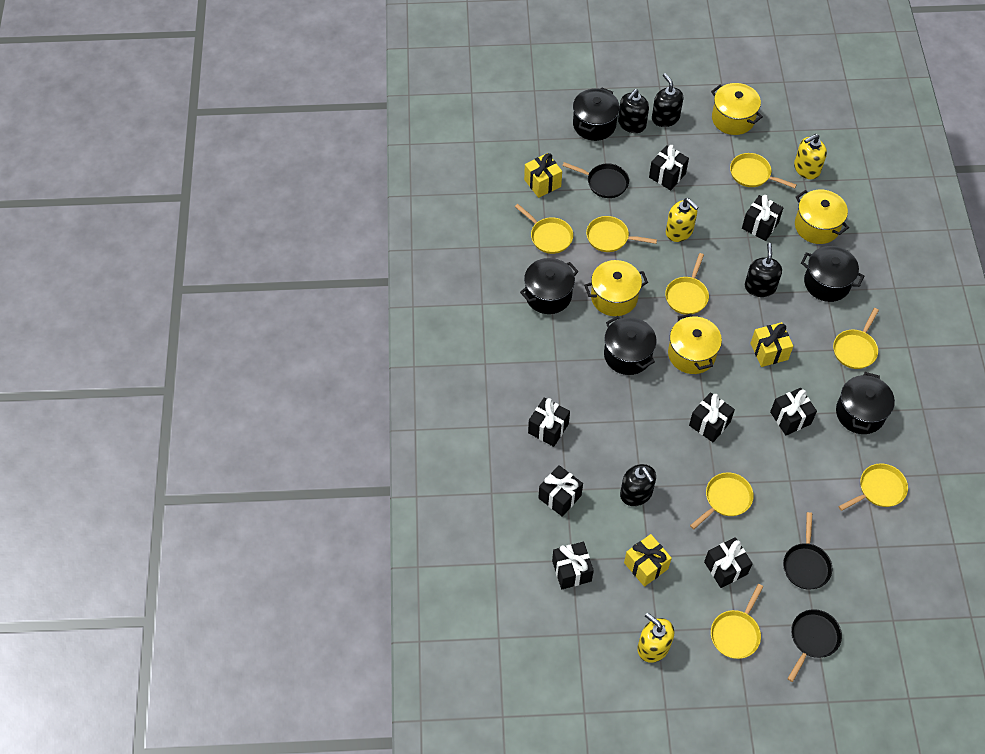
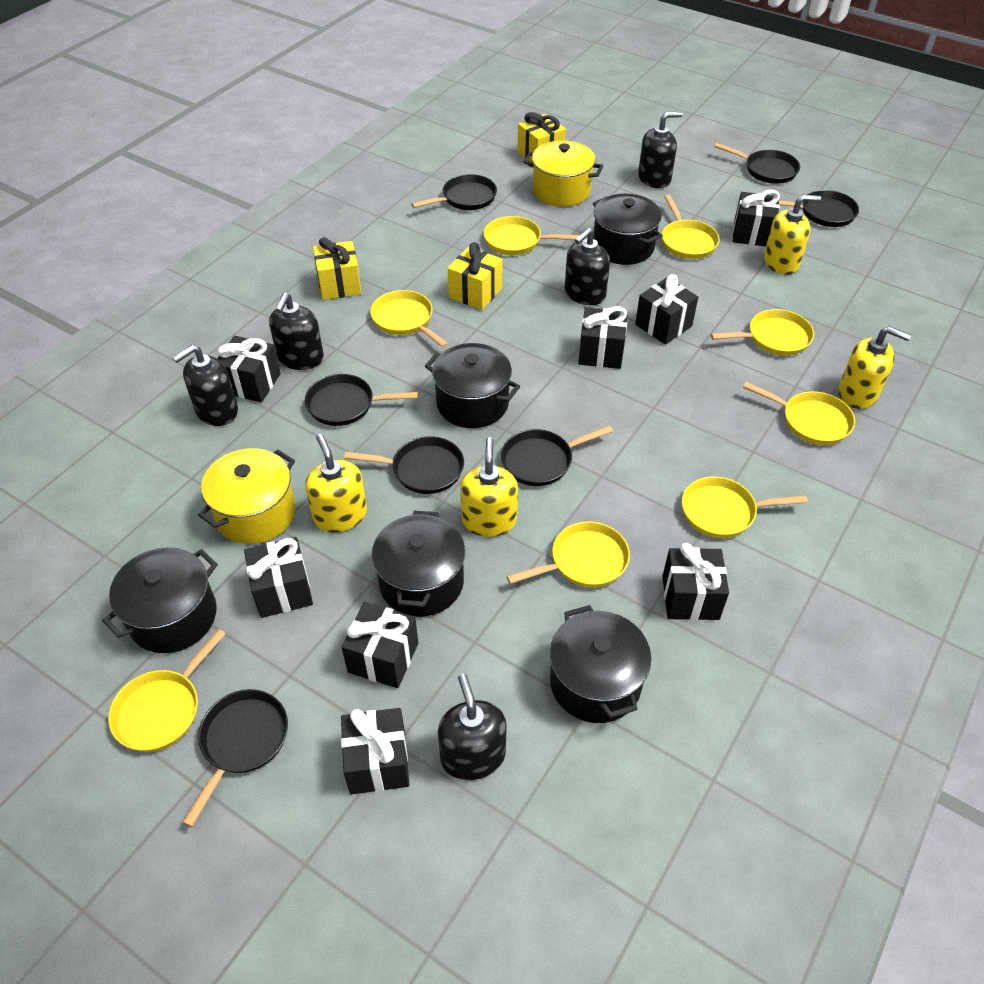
black pan: 3 -> 7
black soap dispenser: 4 -> 5
yellow pot: 4 -> 2
yellow soap dispenser: 3 -> 4

